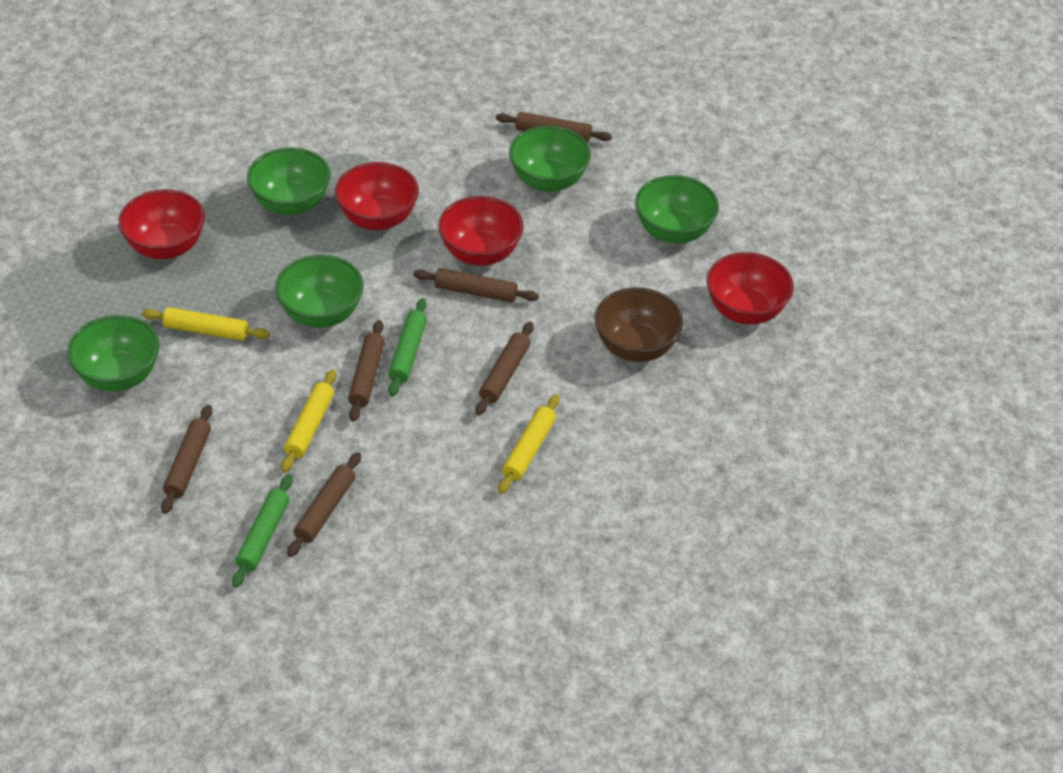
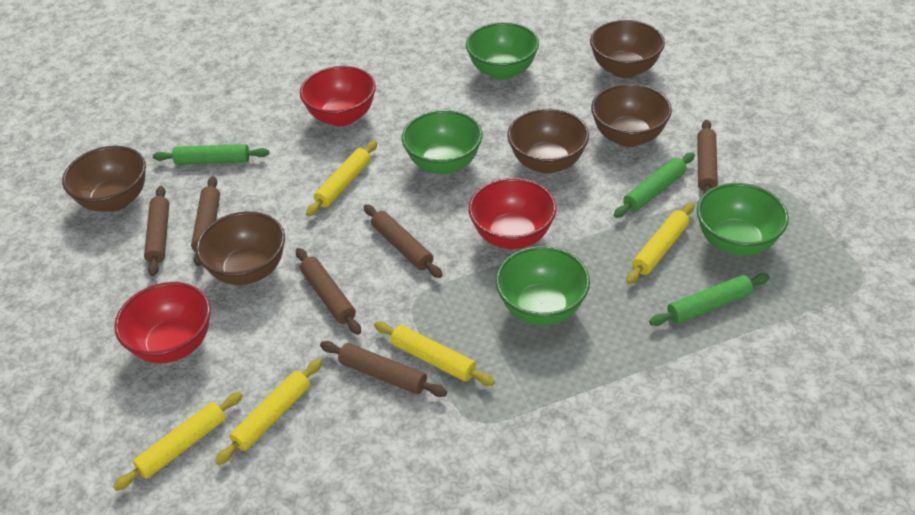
brown bowl: 1 -> 5
green bowl: 5 -> 4
green rolling pin: 2 -> 3
red bowl: 4 -> 3
yellow rolling pin: 3 -> 5

